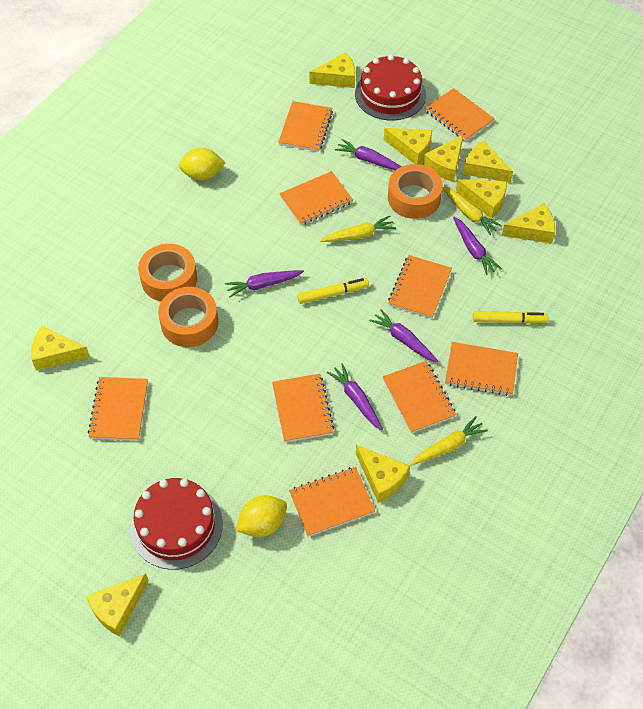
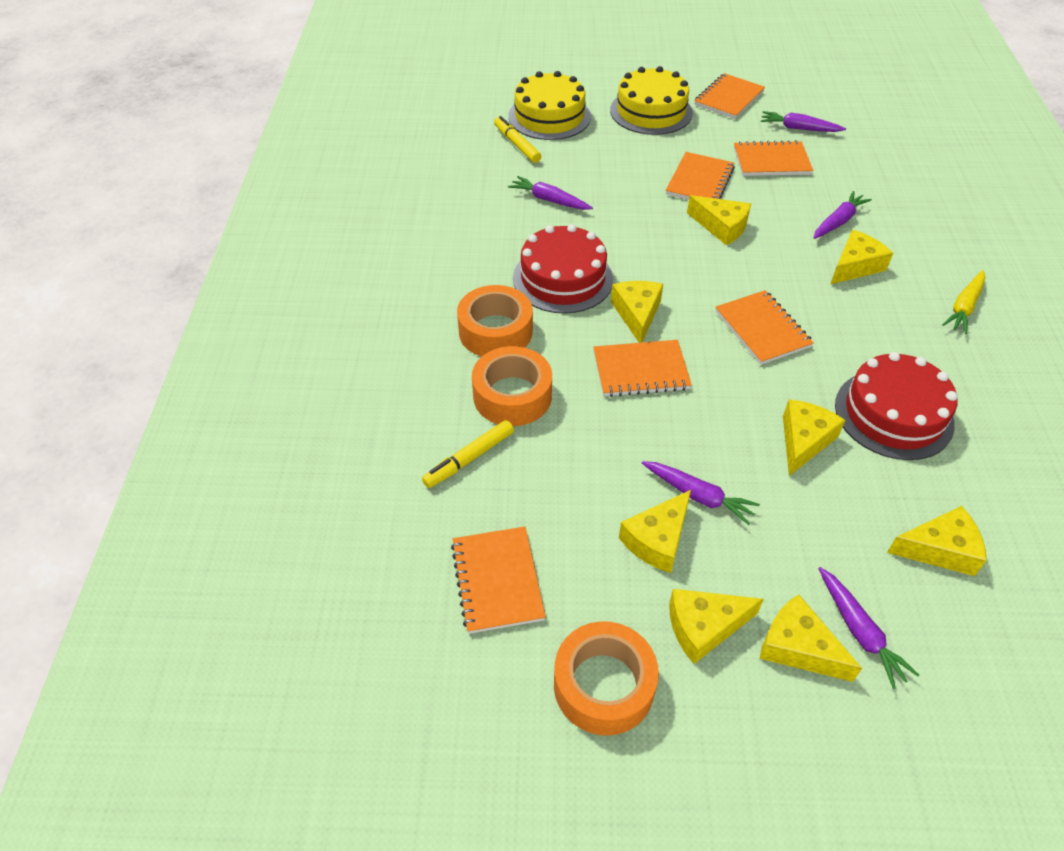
orange notebook: 9 -> 6
yellow cake: 0 -> 2
yellow carrot: 3 -> 1
yellow cheese: 9 -> 8
yellow lemon: 2 -> 0

